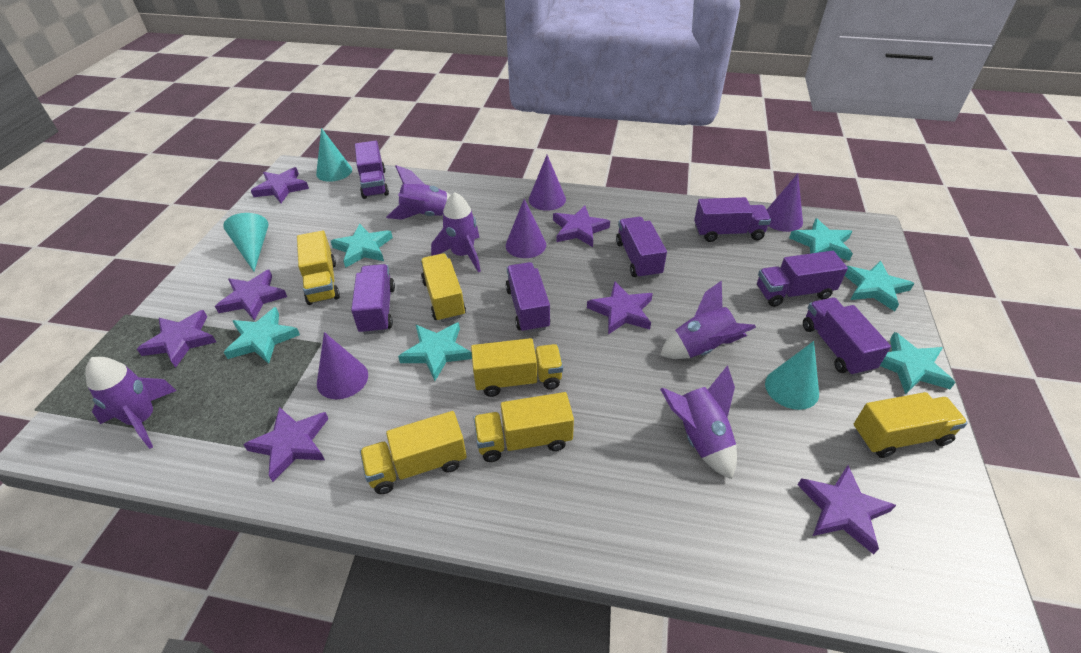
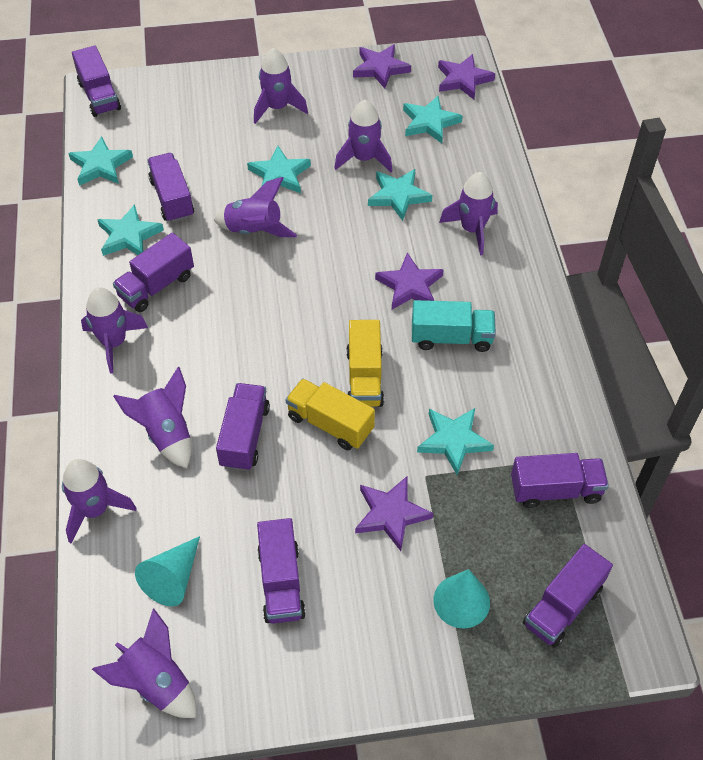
purple cone: 4 -> 0
purple rocket: 5 -> 8
purple star: 7 -> 4
turquoise cone: 3 -> 2
turquoise truck: 0 -> 1
yellow truck: 6 -> 2

